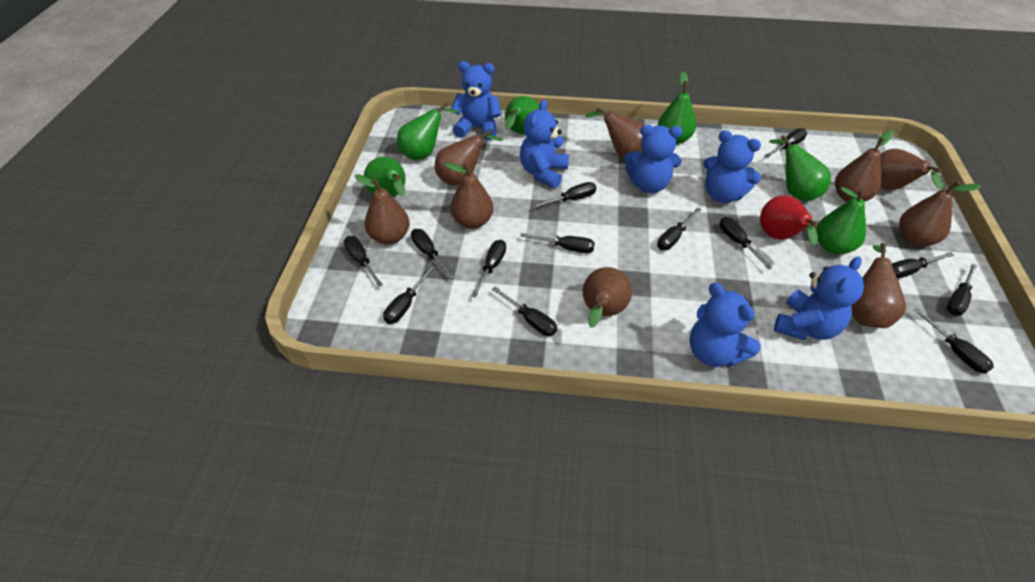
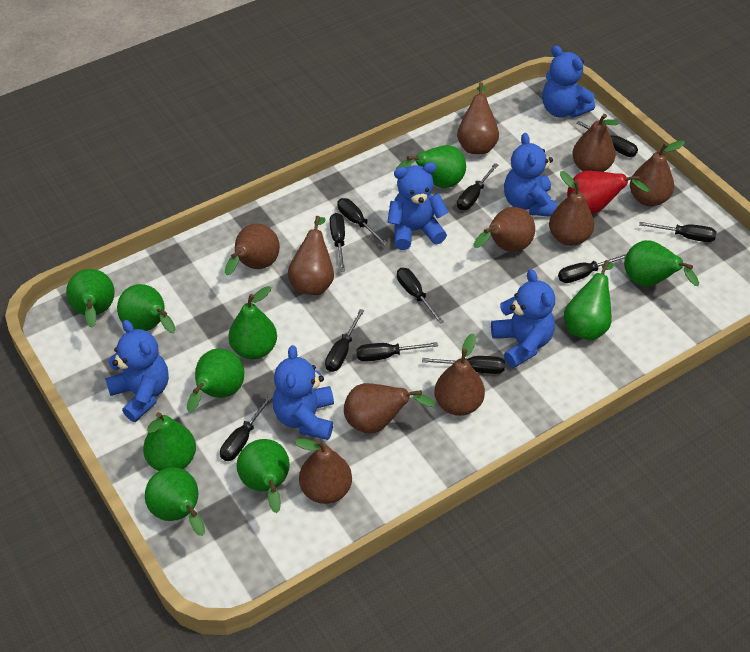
black screwdriver: 13 -> 11
brown pear: 9 -> 10
green pear: 6 -> 10

